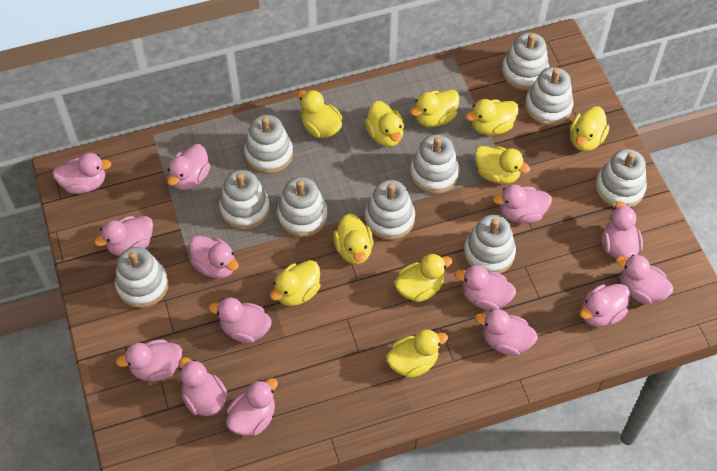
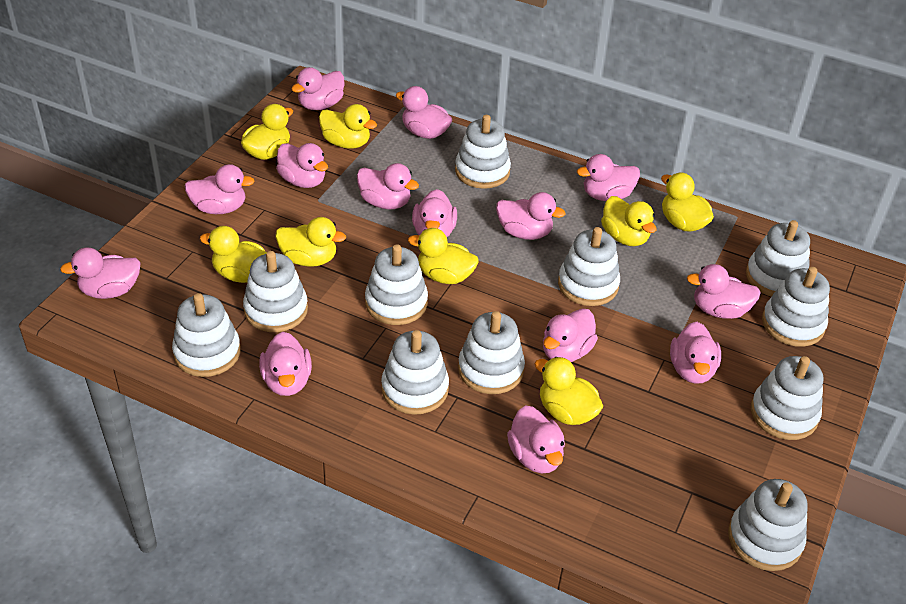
white stacking toy: 10 -> 11
yellow duck: 10 -> 8

